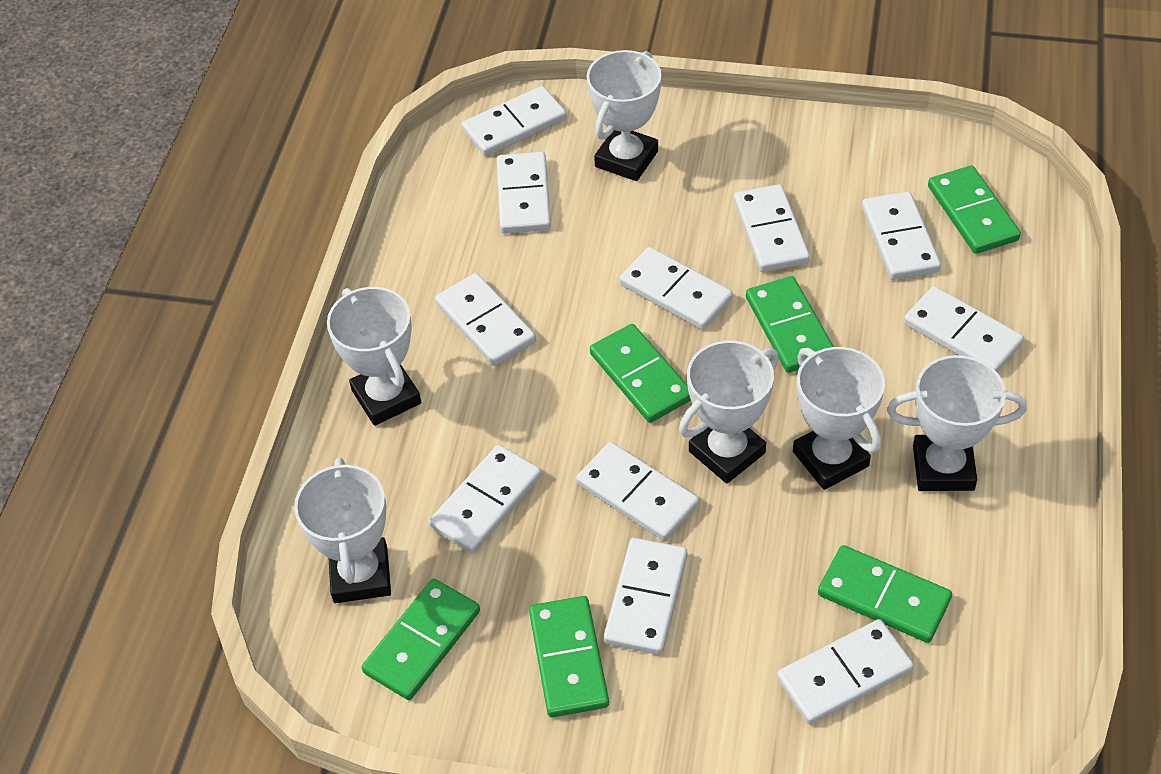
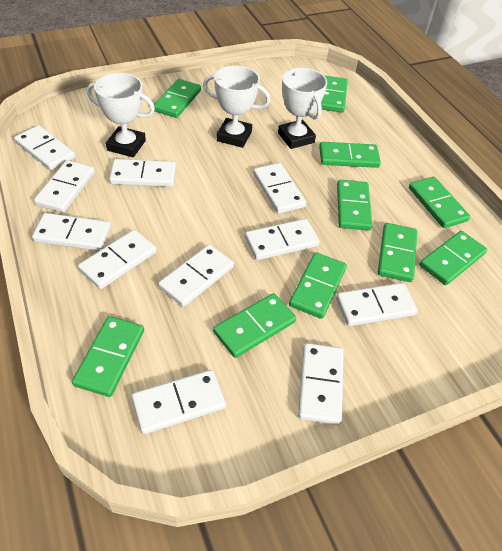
green domino: 6 -> 10
white trophy: 6 -> 3

